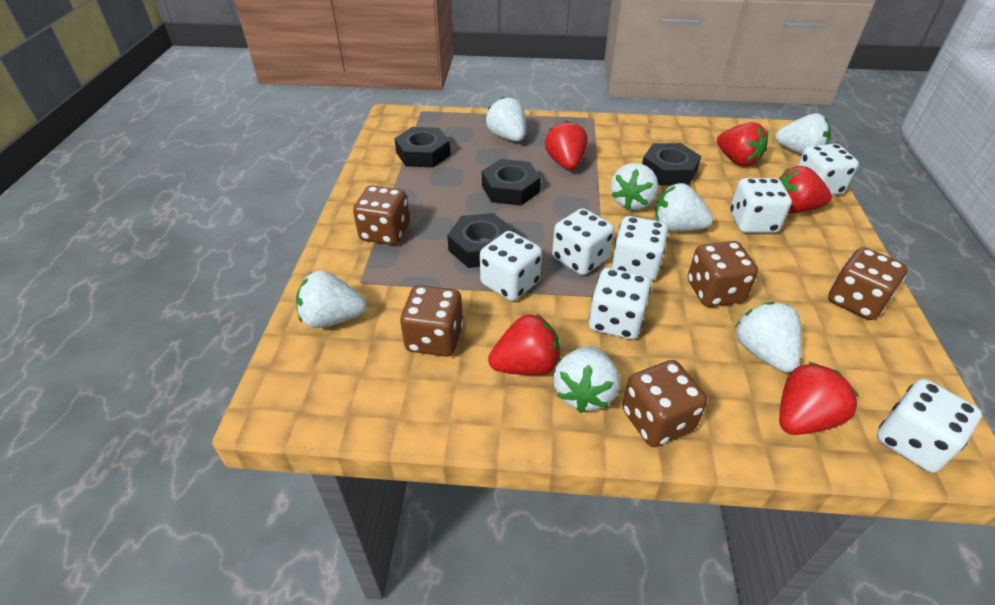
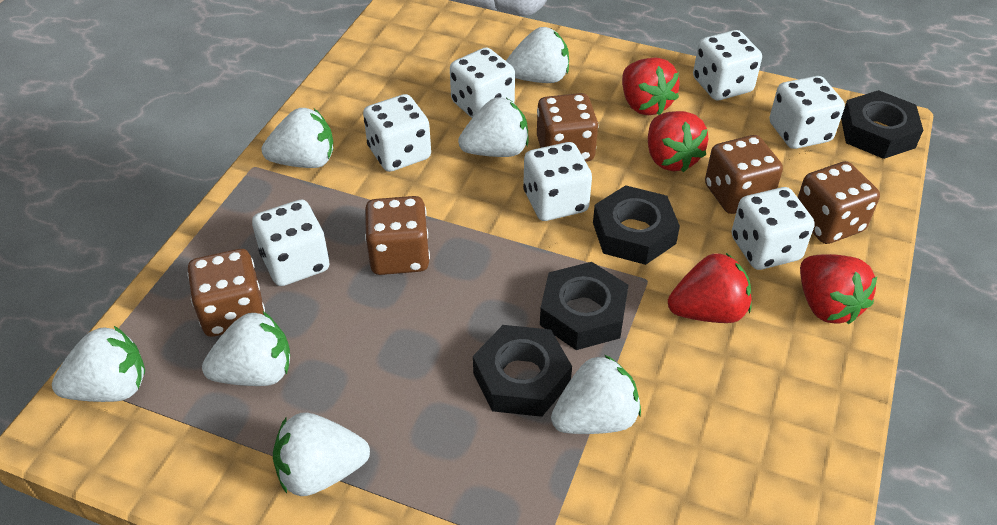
red strawberry: 5 -> 4

